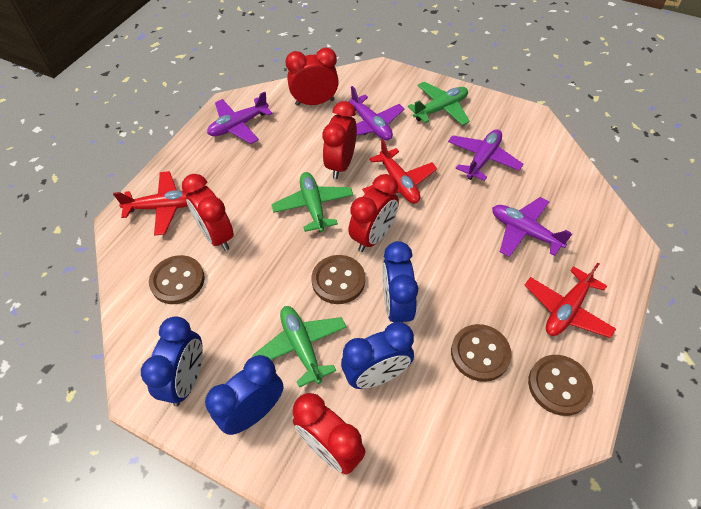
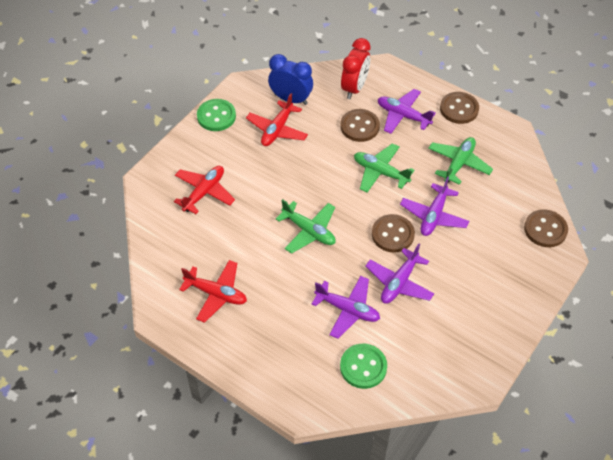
blue clock: 4 -> 1
green button: 0 -> 2
red clock: 5 -> 1

